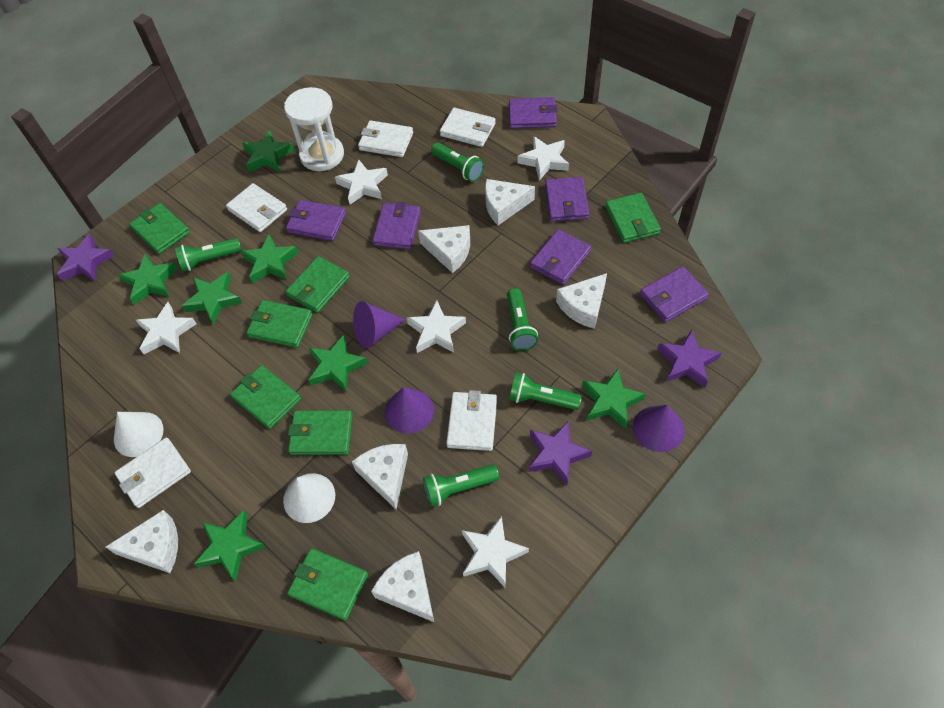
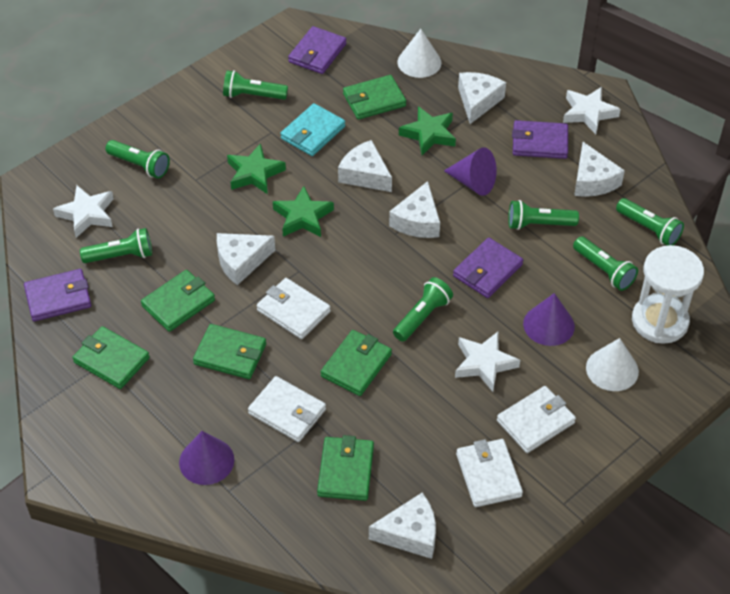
green flashlight: 5 -> 7
green star: 7 -> 3
green wallet: 7 -> 6
purple star: 3 -> 0
purple wallet: 6 -> 4
turquoise wallet: 0 -> 1
white star: 5 -> 3
white wallet: 5 -> 4

